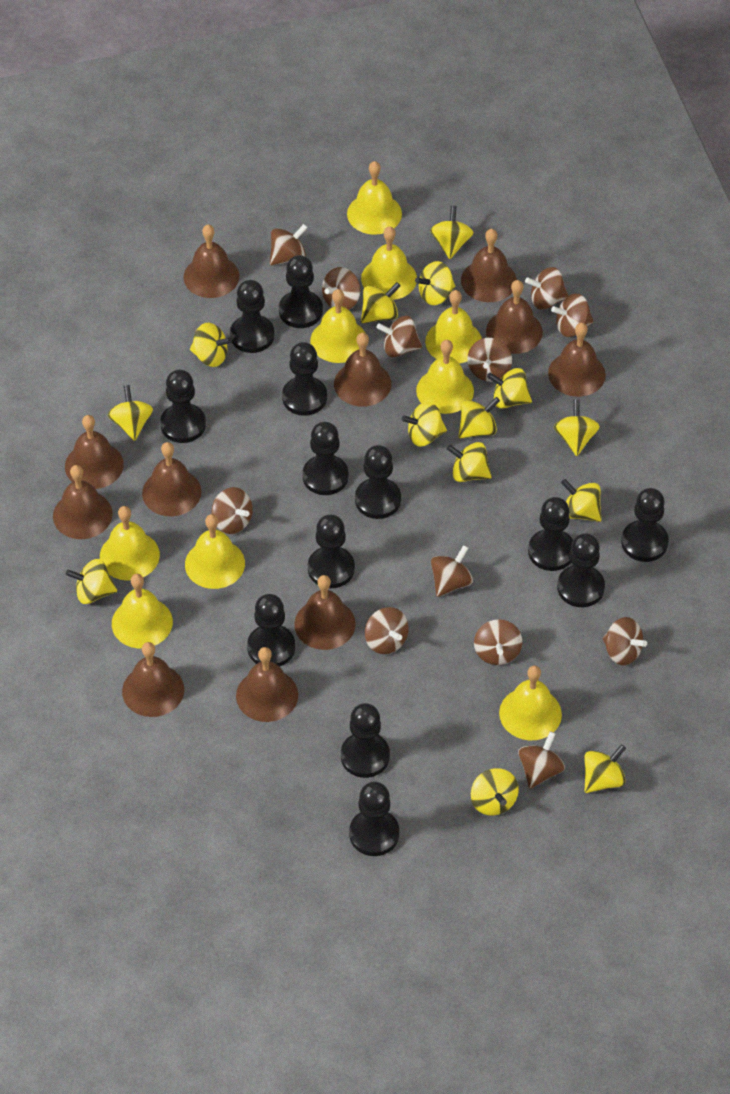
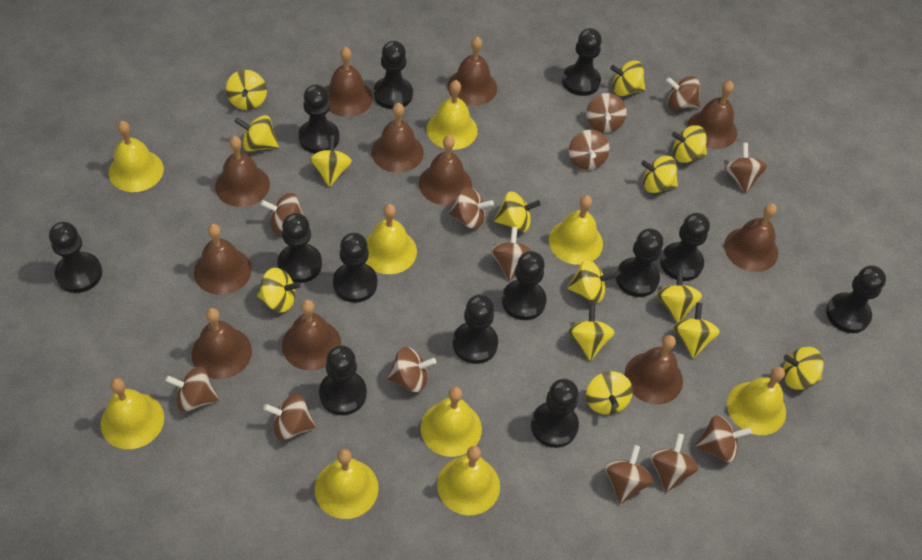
brown spinning top: 12 -> 13

